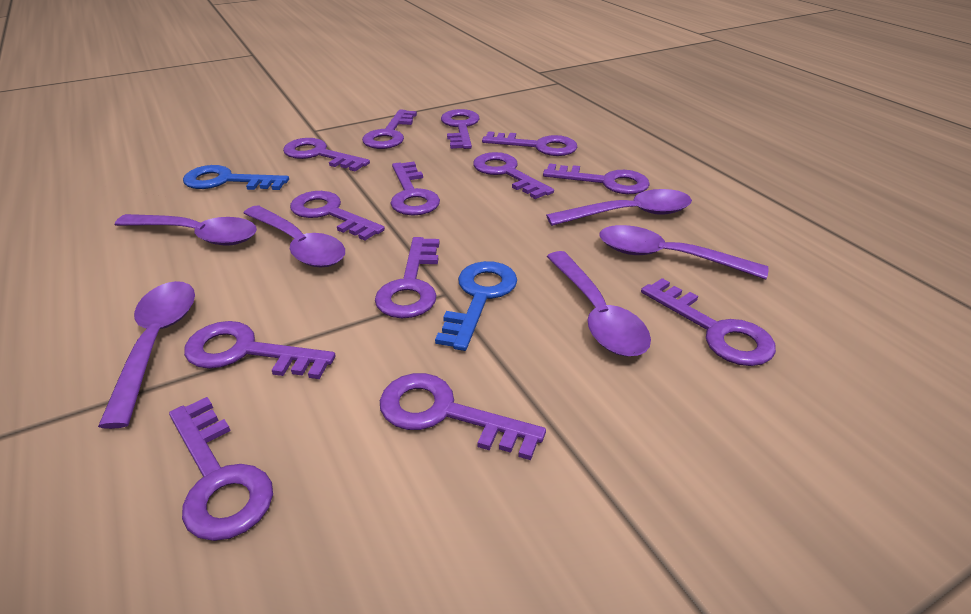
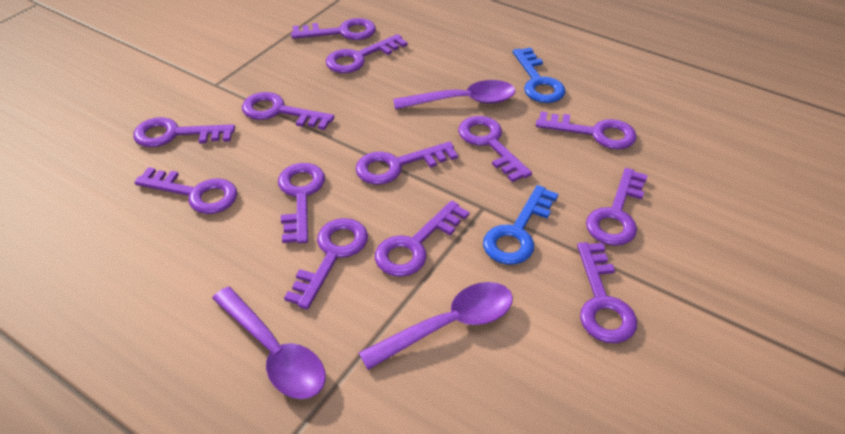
purple spoon: 6 -> 3

